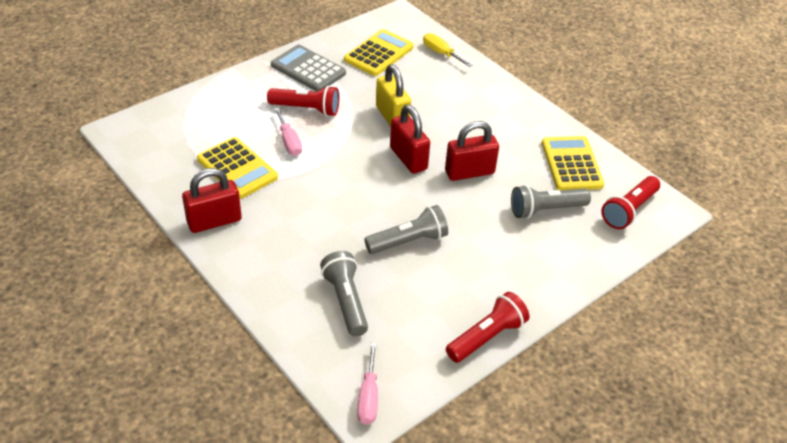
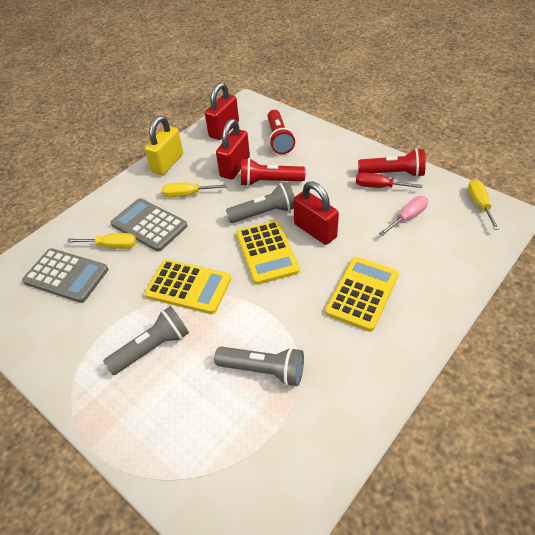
grey calculator: 1 -> 2
pink screwdriver: 2 -> 1
red screwdriver: 0 -> 1
yellow screwdriver: 1 -> 3

